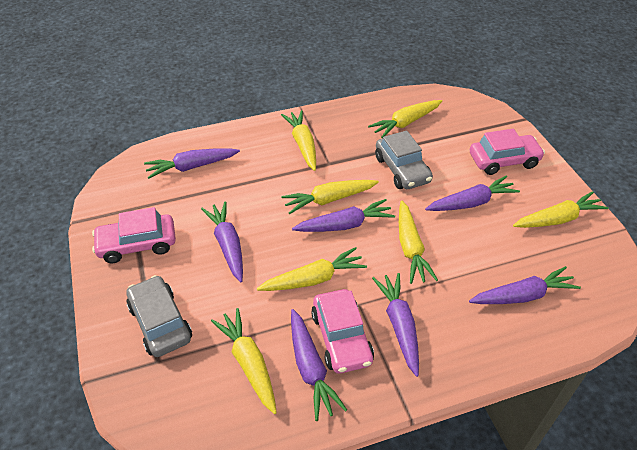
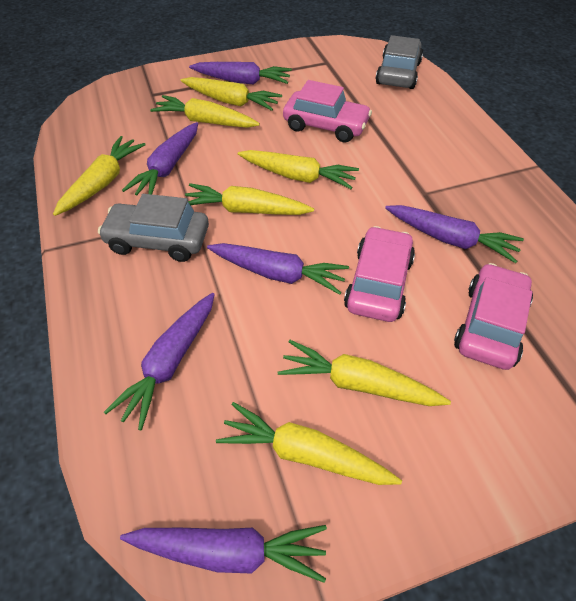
purple carrot: 7 -> 6

